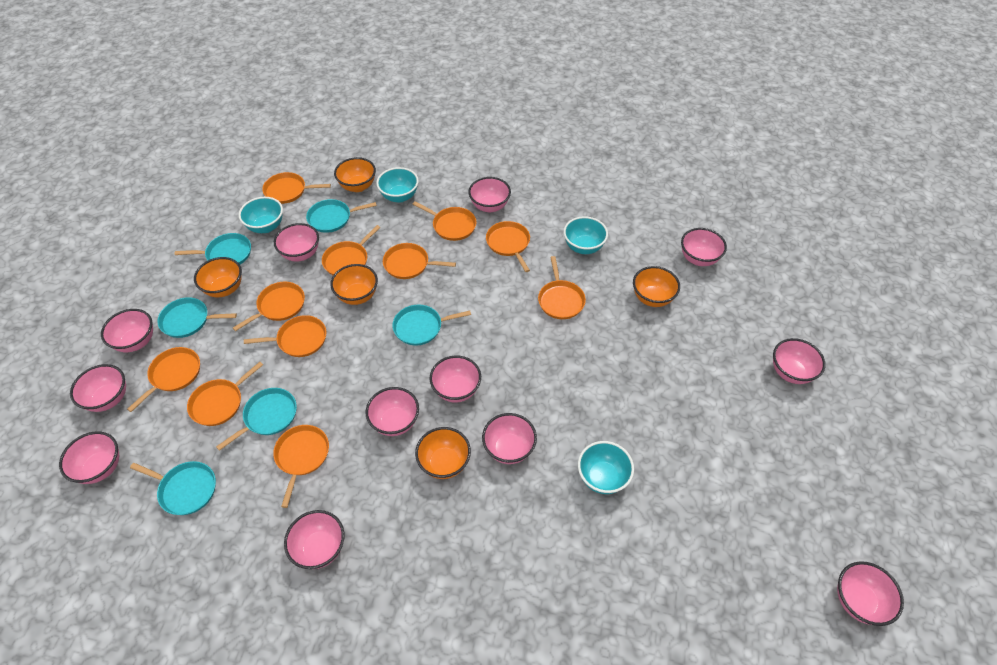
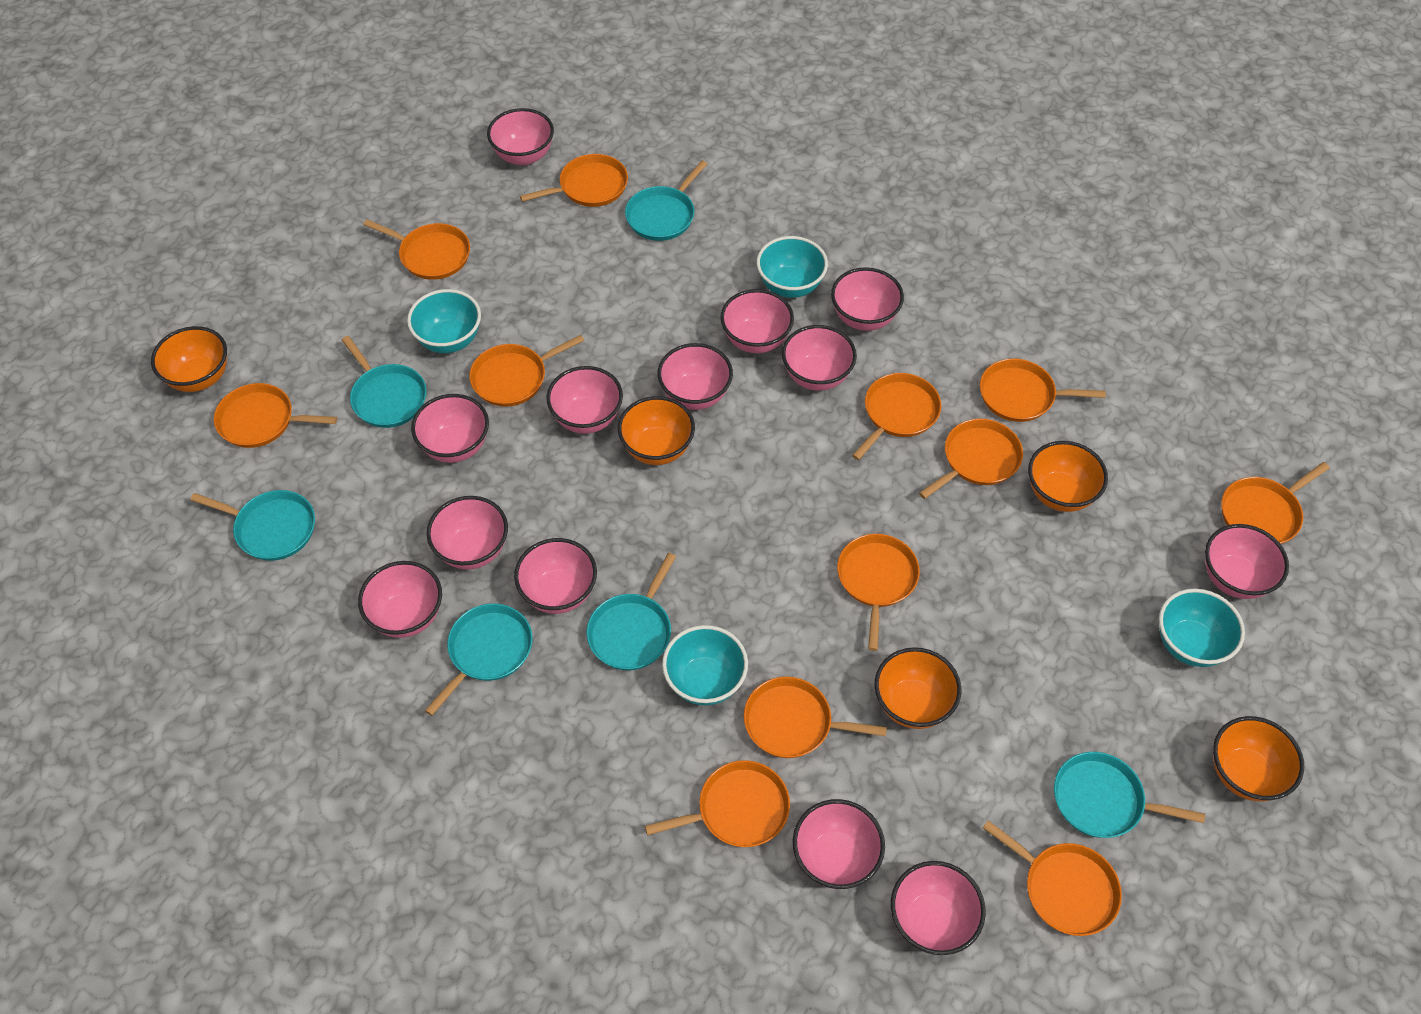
orange pan: 11 -> 12
pink bowl: 12 -> 13

